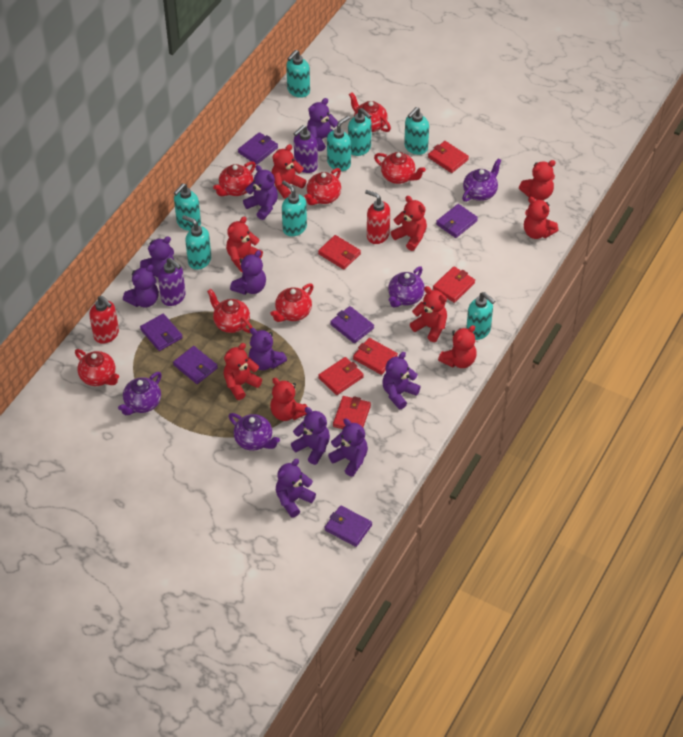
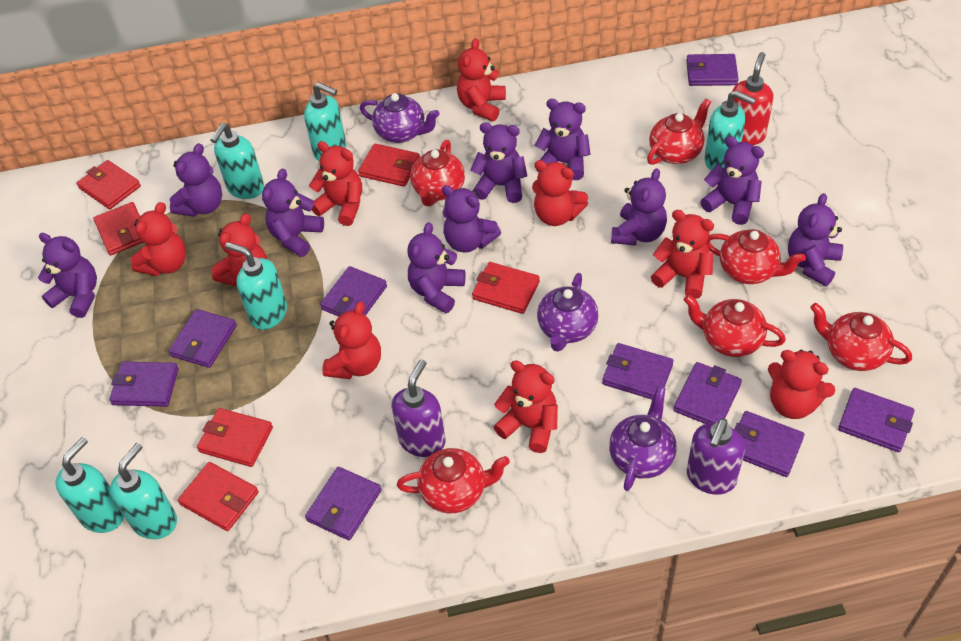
purple teapot: 4 -> 3
purple wallet: 6 -> 9
red soap dispenser: 2 -> 1
red teapot: 7 -> 6
turquoise soap dispenser: 8 -> 6

